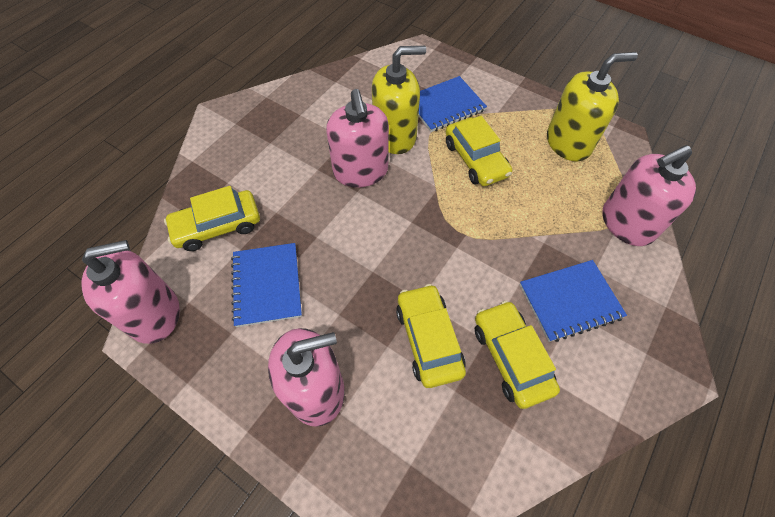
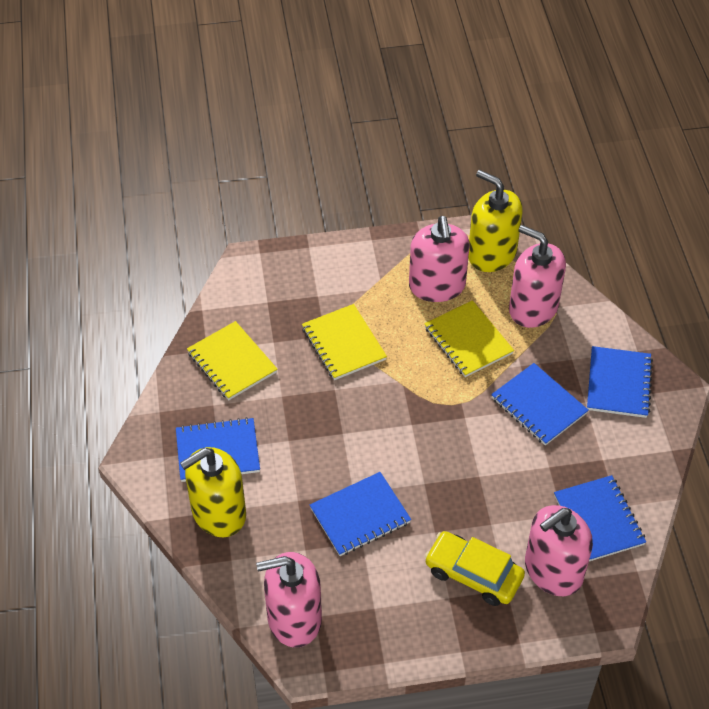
blue notebook: 3 -> 5
yellow car: 4 -> 1
yellow notebook: 0 -> 3

